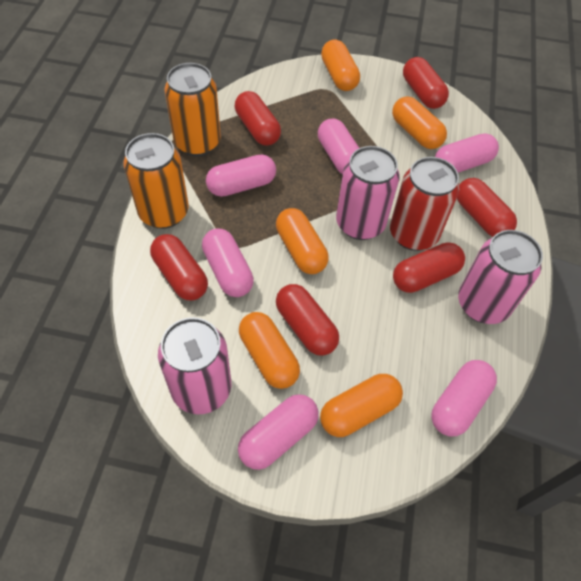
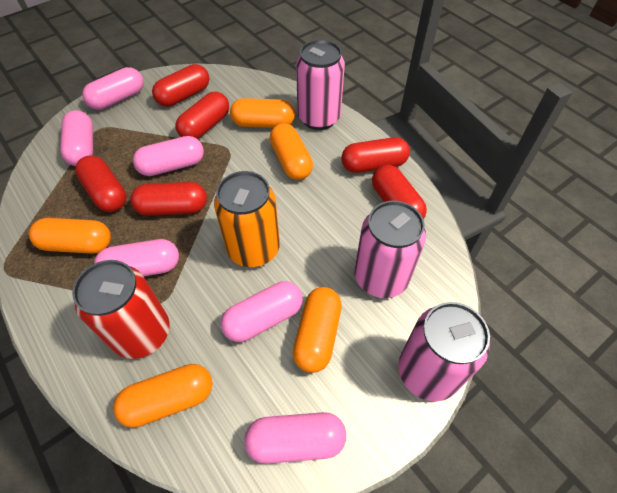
orange can: 2 -> 1

